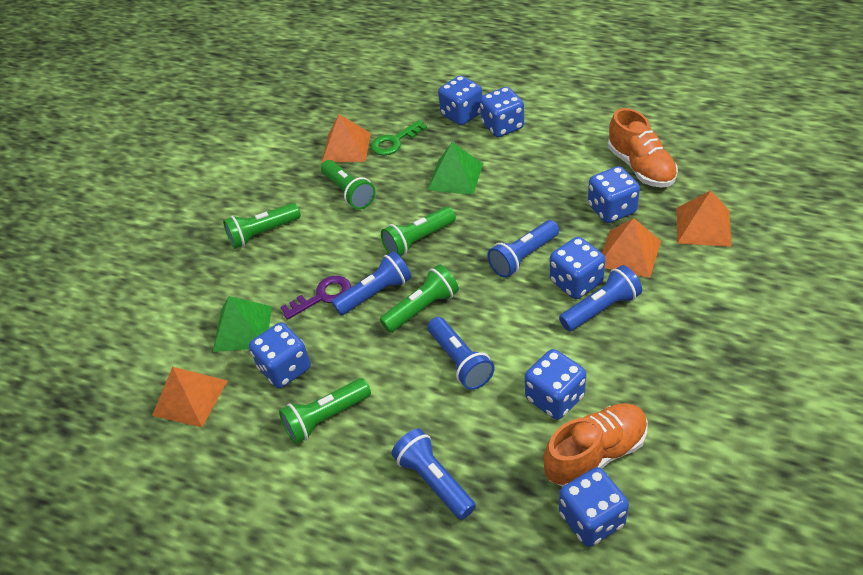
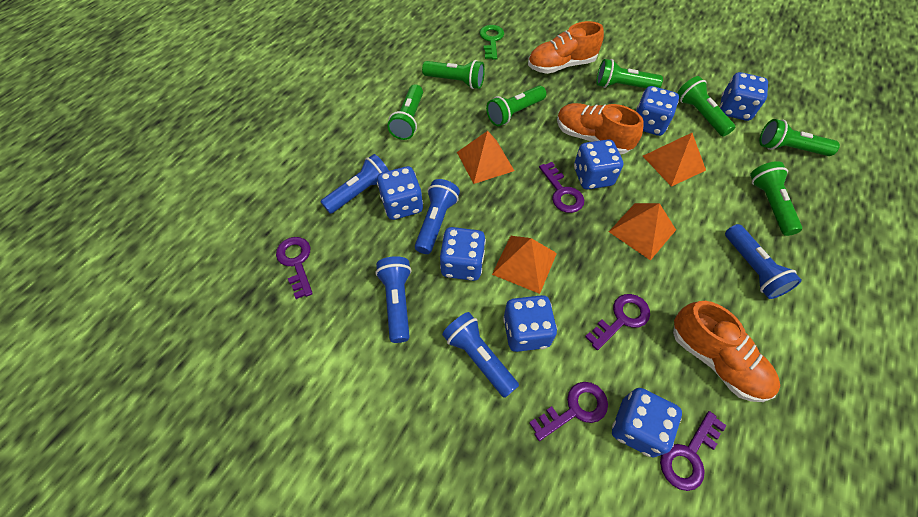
green flashlight: 5 -> 7
green pyramid: 2 -> 0
orange shoe: 2 -> 3
purple key: 1 -> 5

